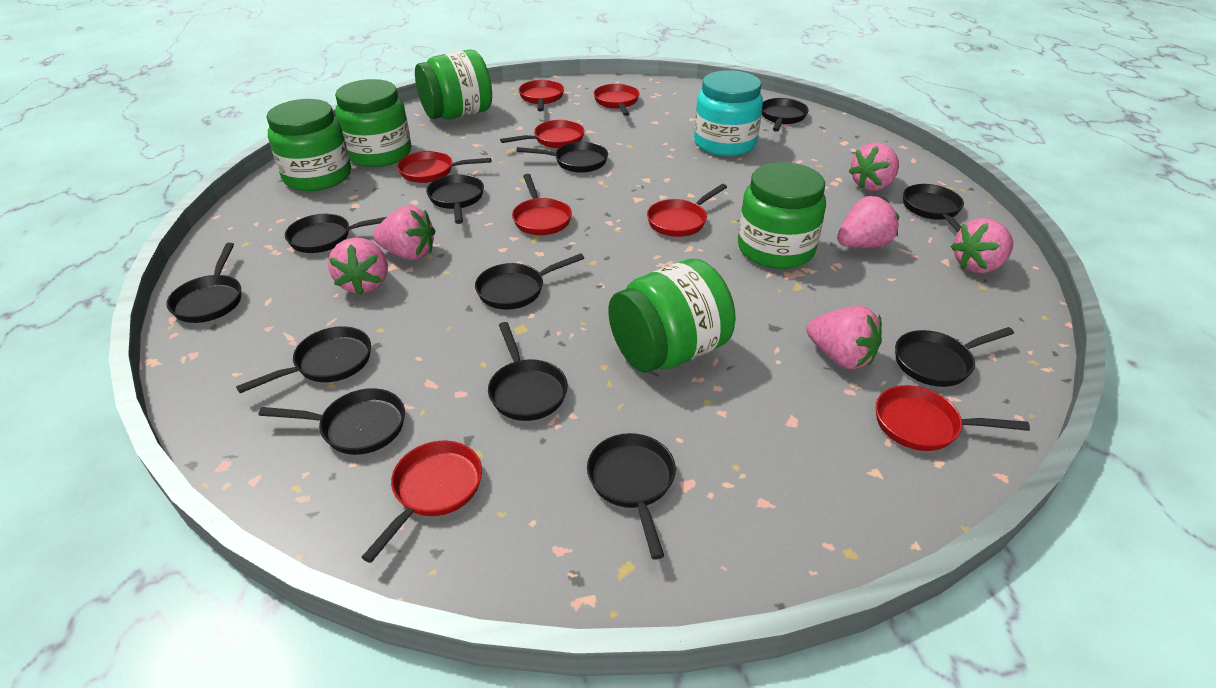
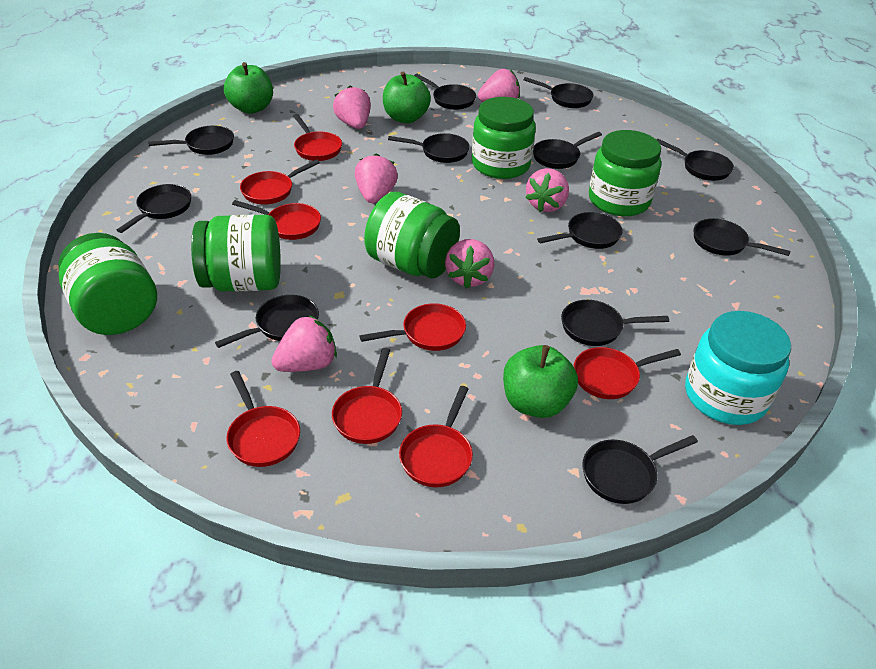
green apple: 0 -> 3

